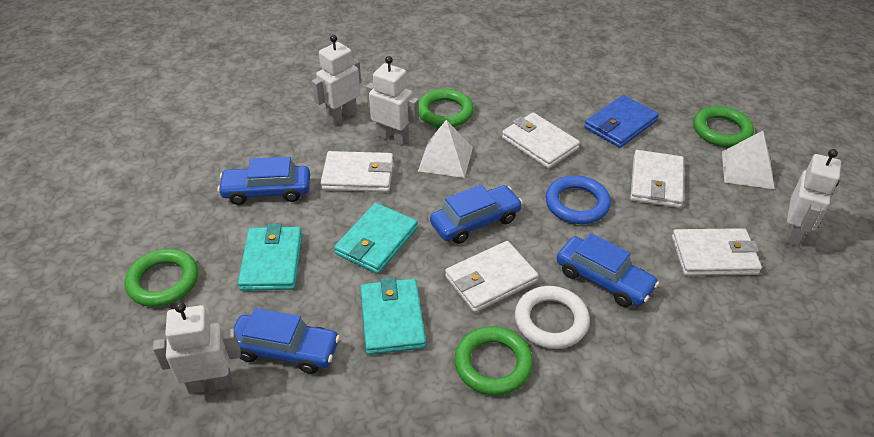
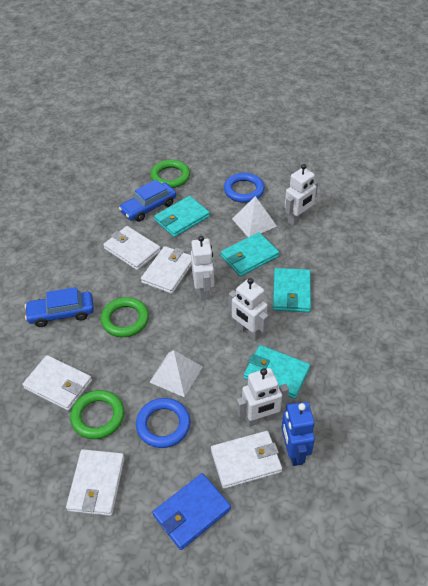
blue car: 4 -> 2
blue ring: 1 -> 2
blue robot: 0 -> 1
green ring: 4 -> 3
turquoise wallet: 3 -> 4
white ring: 1 -> 0

